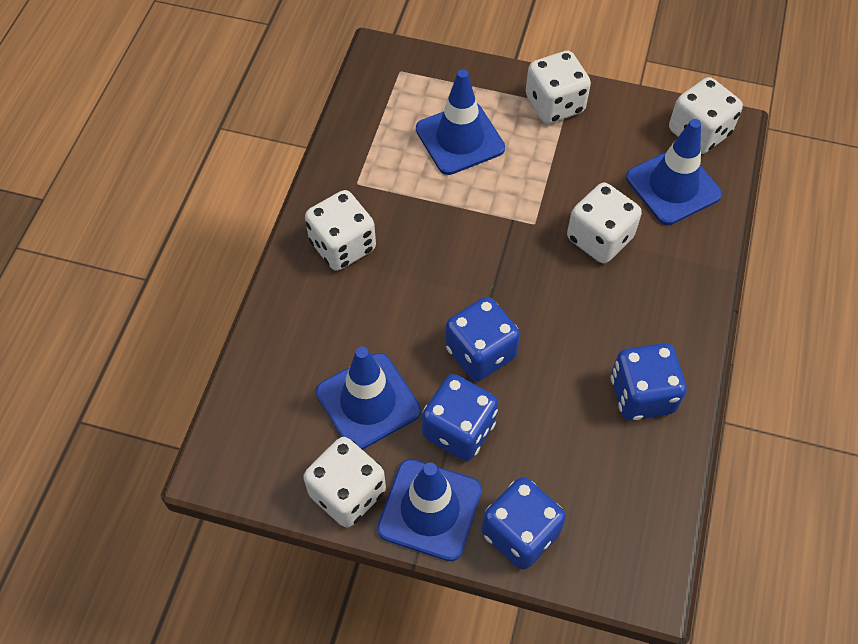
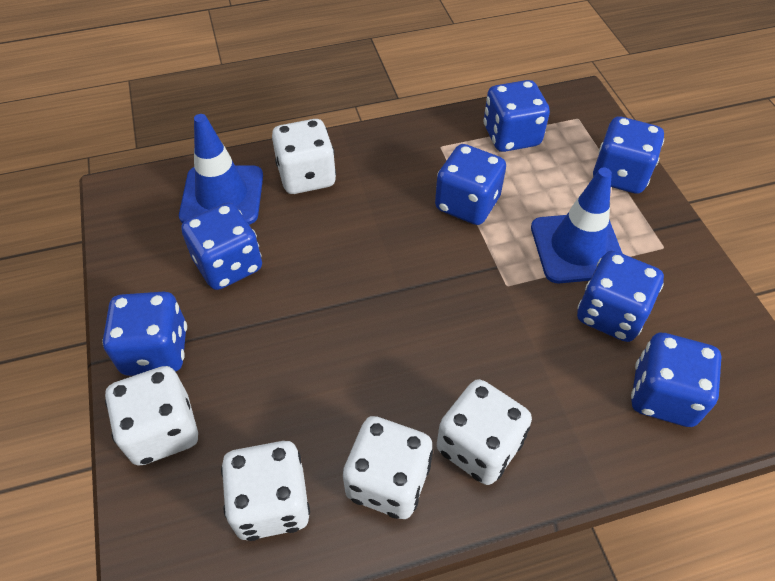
blue dice: 4 -> 7
blue traffic cone: 4 -> 2

